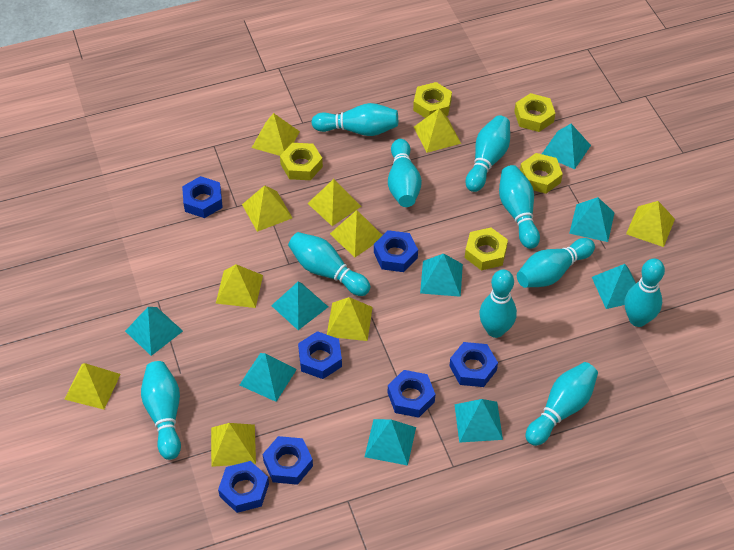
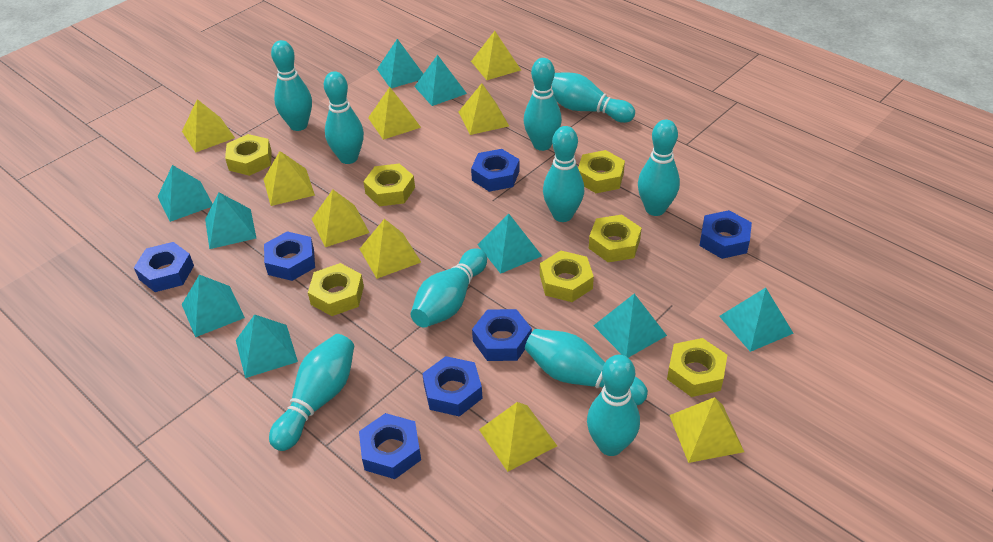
yellow nut: 5 -> 7
yellow pyramid: 10 -> 9

